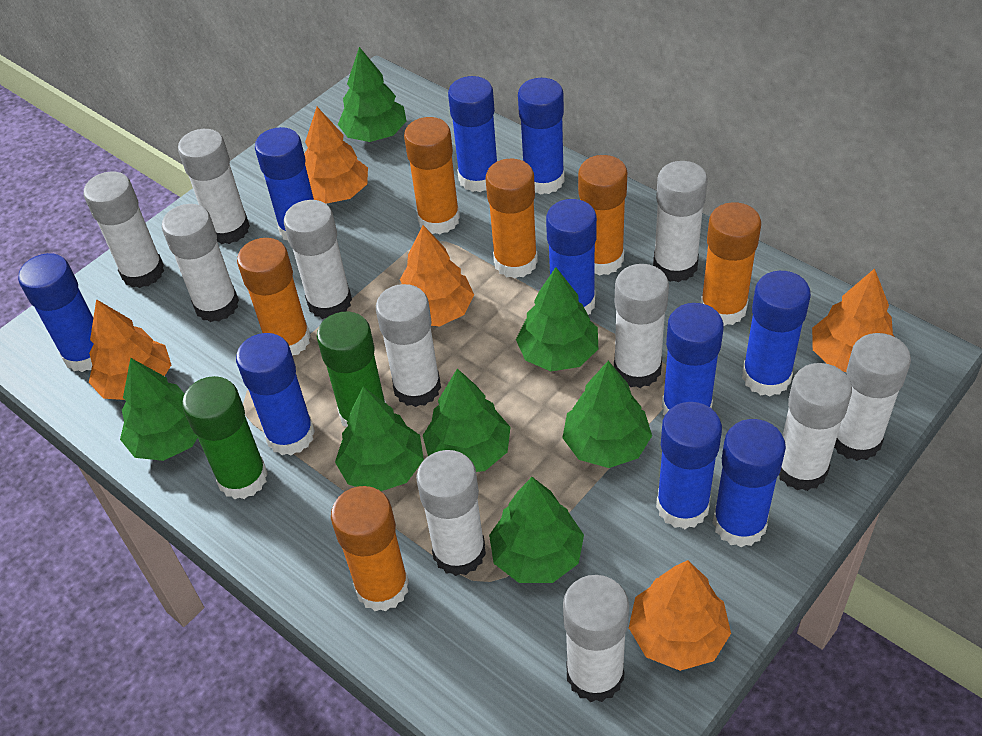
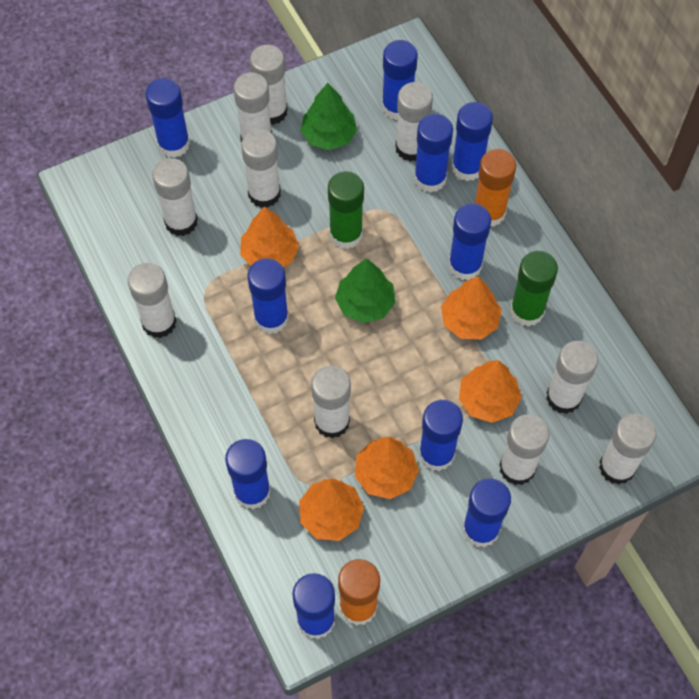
green tree: 7 -> 2
orange glue stick: 6 -> 2
white glue stick: 11 -> 10

